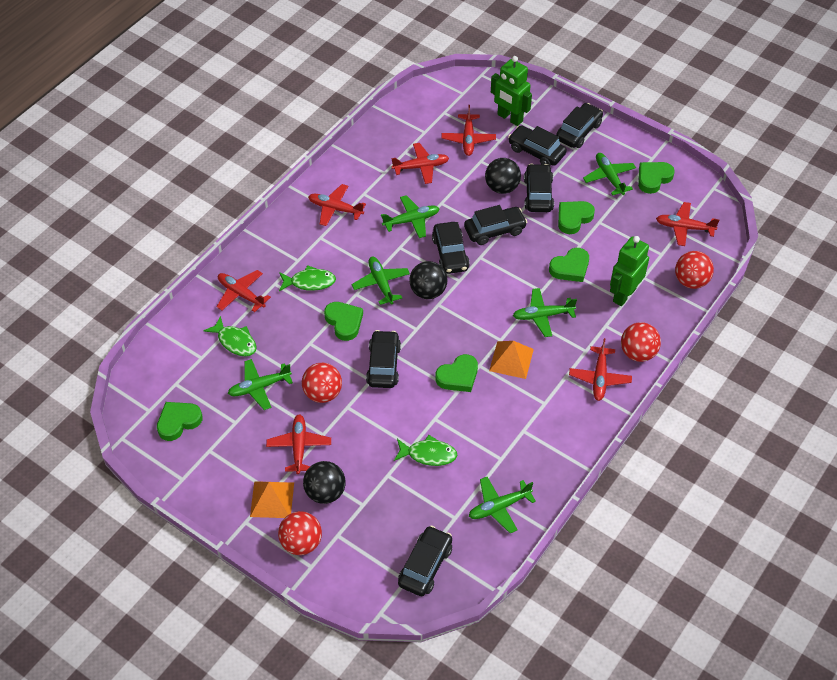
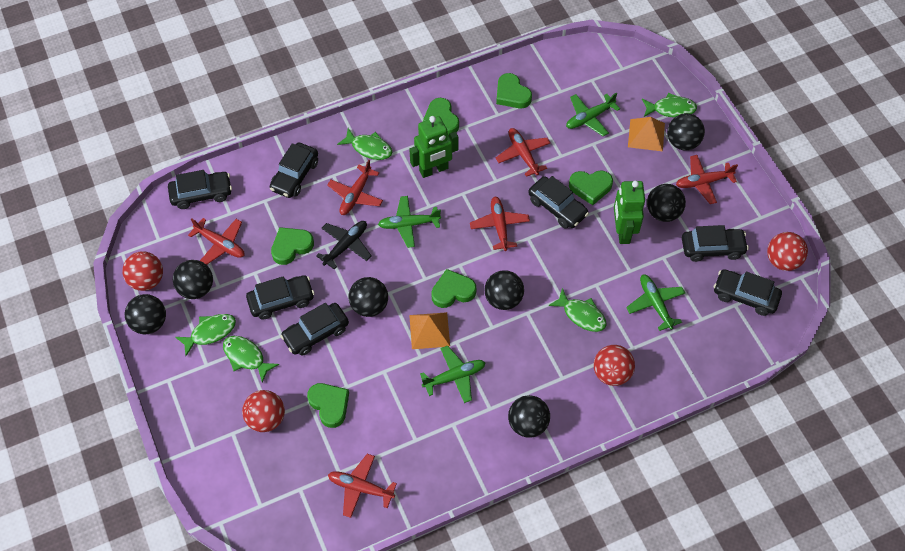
black ball: 3 -> 7
black plane: 0 -> 1
green fish: 3 -> 5
green plane: 6 -> 4
red plane: 7 -> 6

